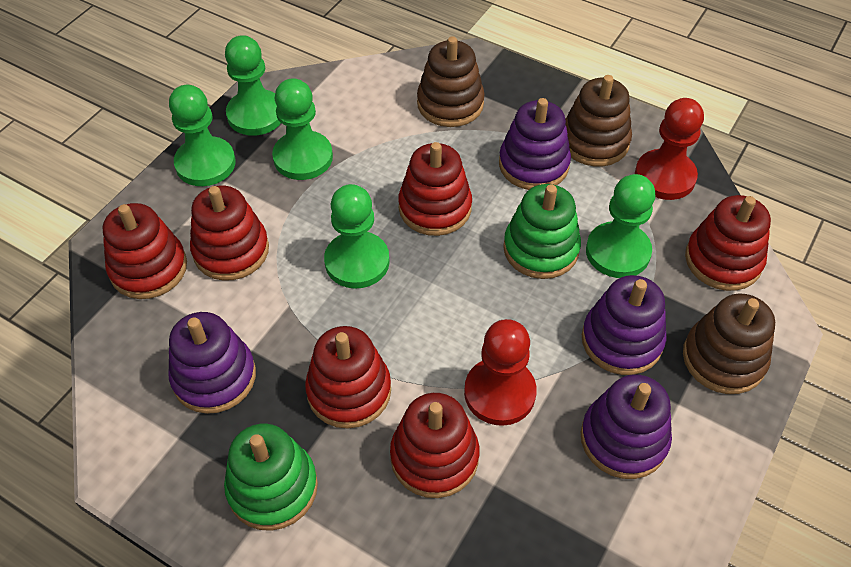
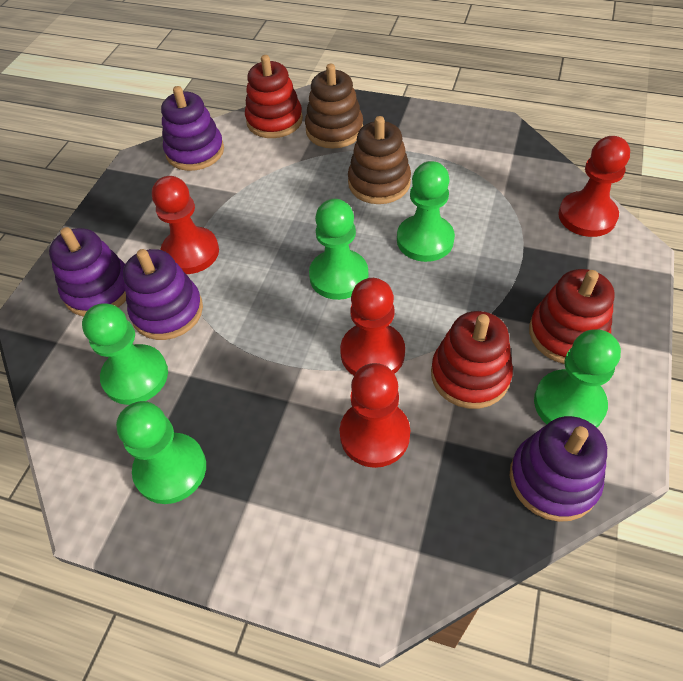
brown stacking toy: 3 -> 2
green stacking toy: 2 -> 0
red pawn: 2 -> 4
red stacking toy: 6 -> 3

